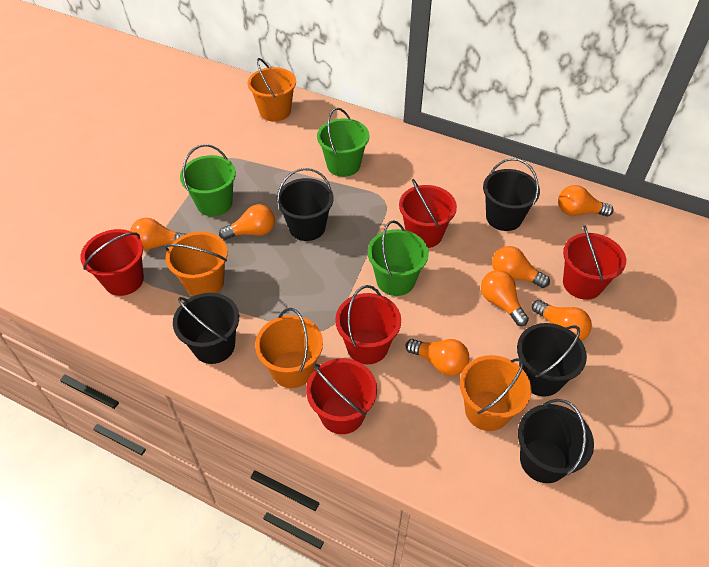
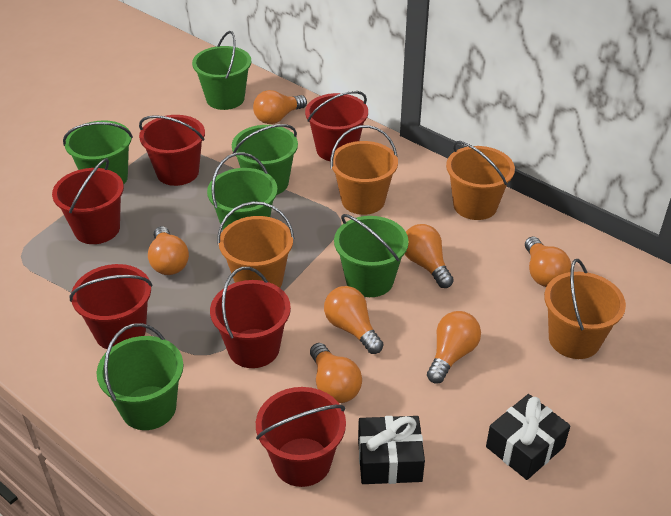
black bucket: 5 -> 0
black gift: 0 -> 2
green bucket: 3 -> 6
red bucket: 5 -> 6

